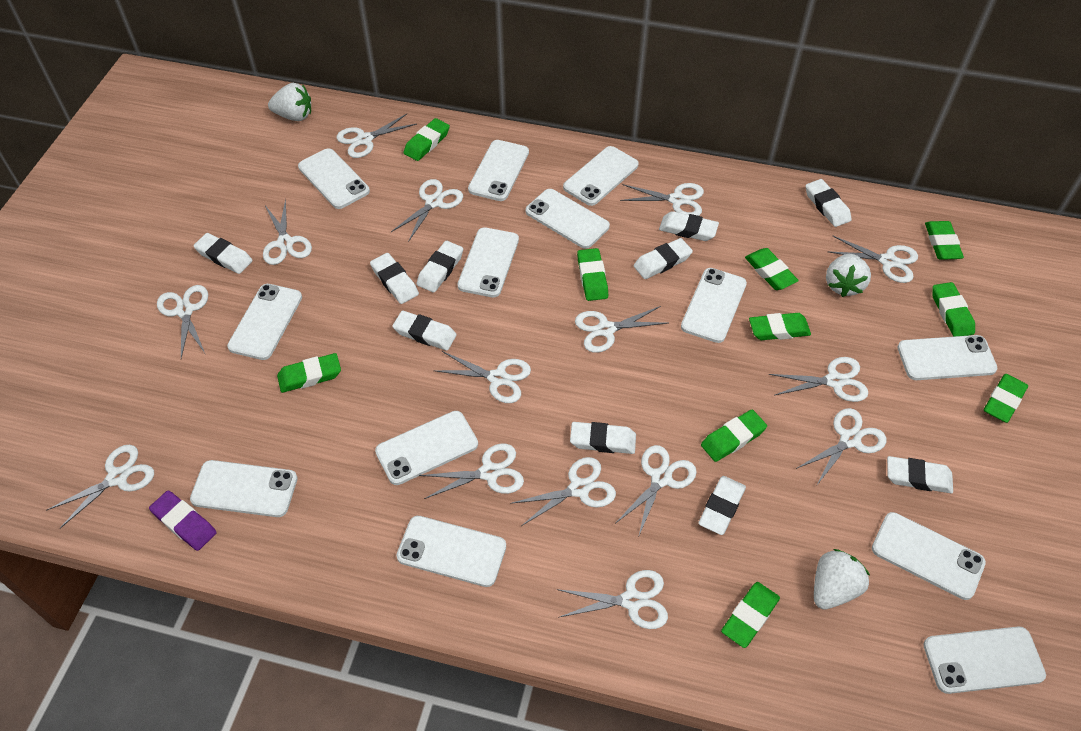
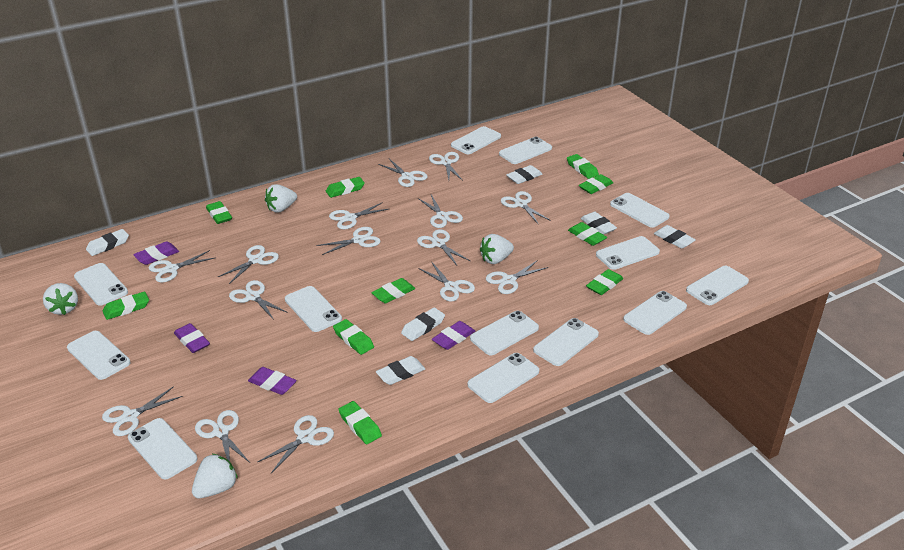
purple eraser: 1 -> 4
white eraser: 10 -> 6
white strawberry: 3 -> 4

